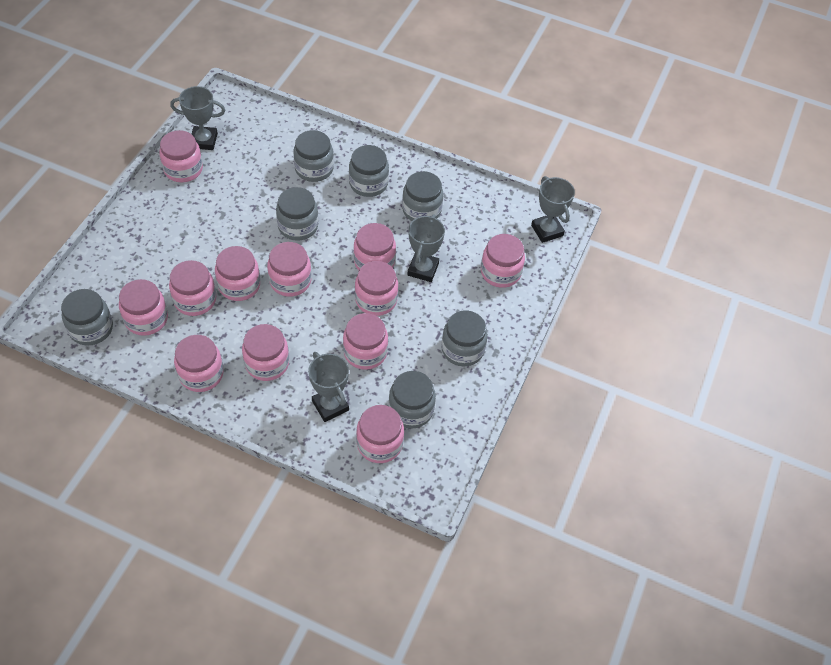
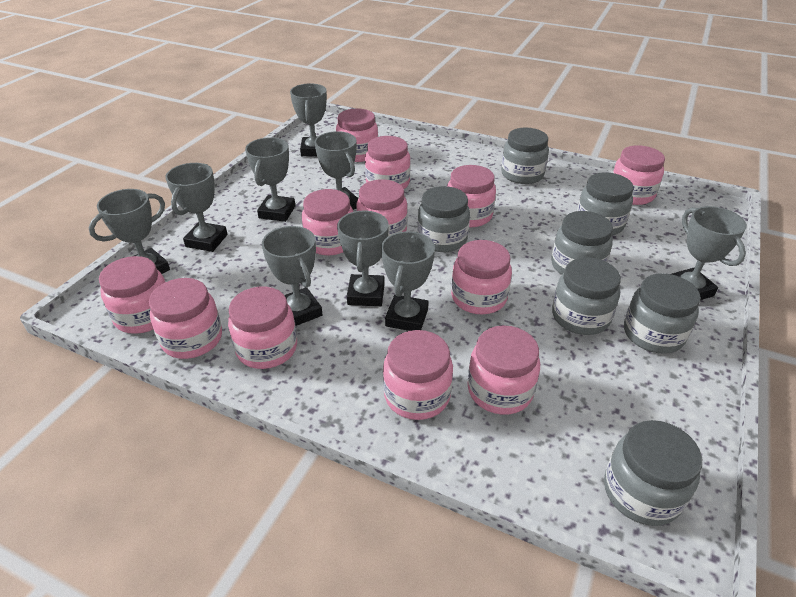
grey trophy: 4 -> 9

